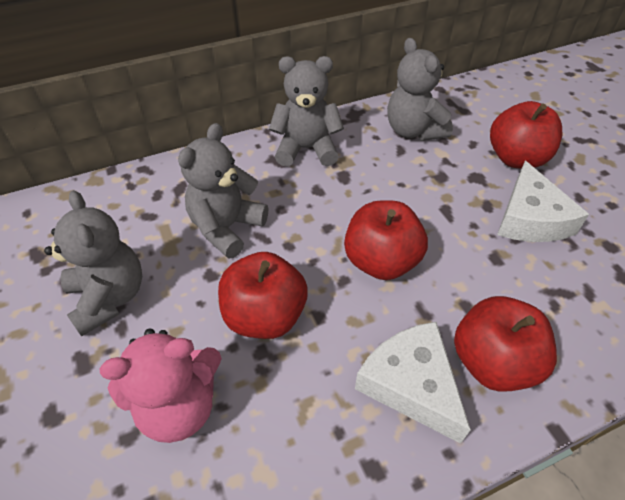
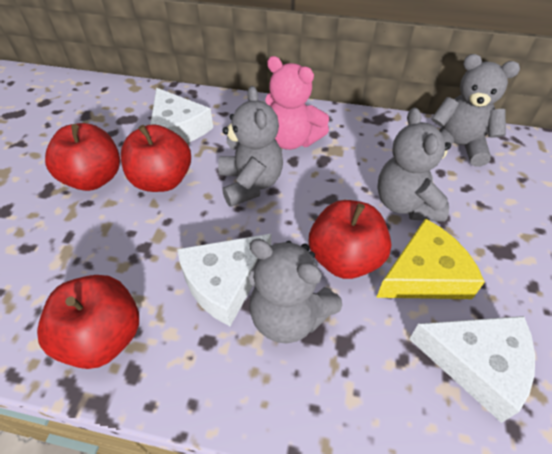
white cheese: 2 -> 3
yellow cheese: 0 -> 1

